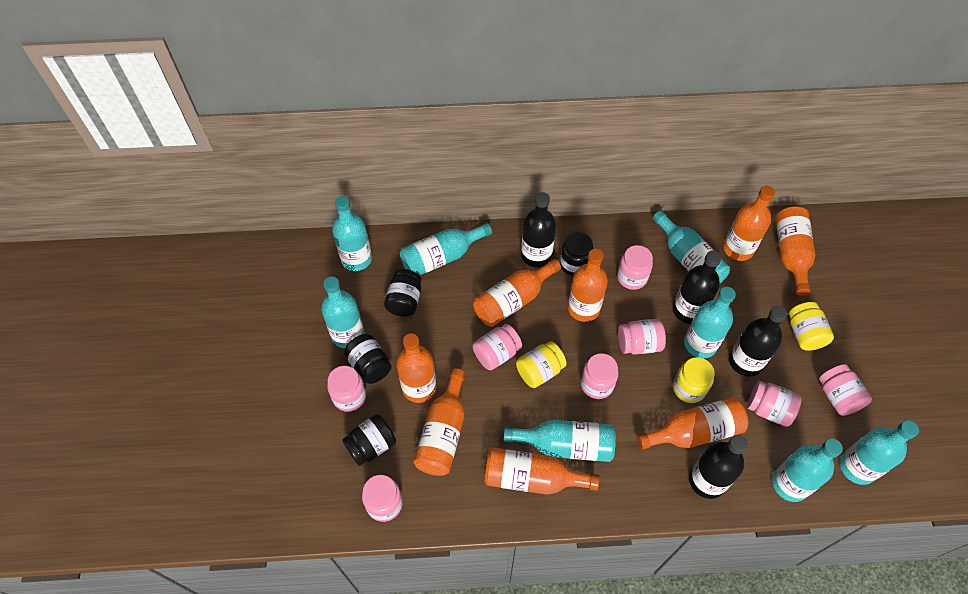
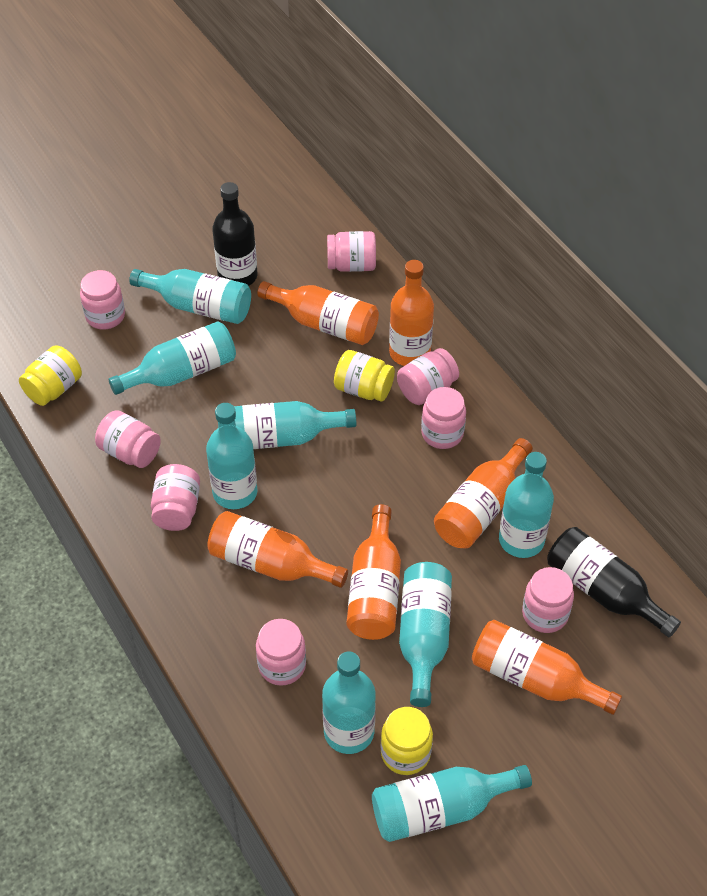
black bottle: 4 -> 2
black jar: 4 -> 0
orange bottle: 8 -> 6

